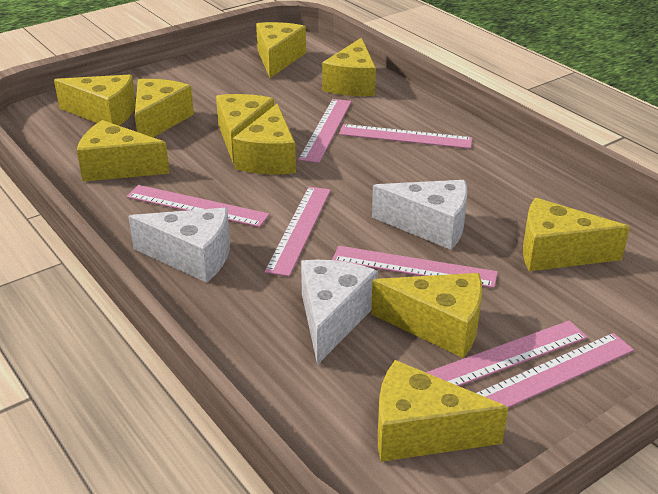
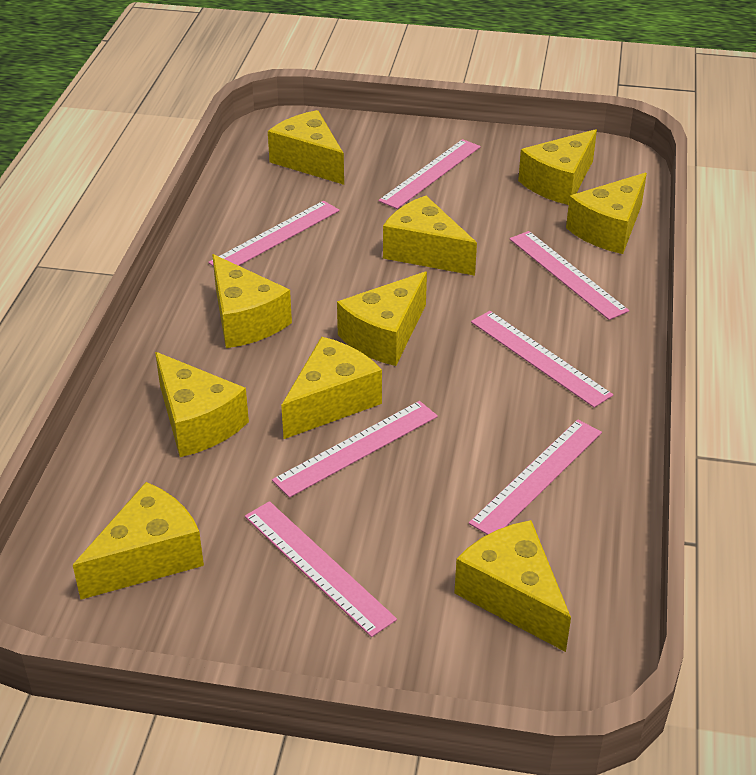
white cheese: 3 -> 0

